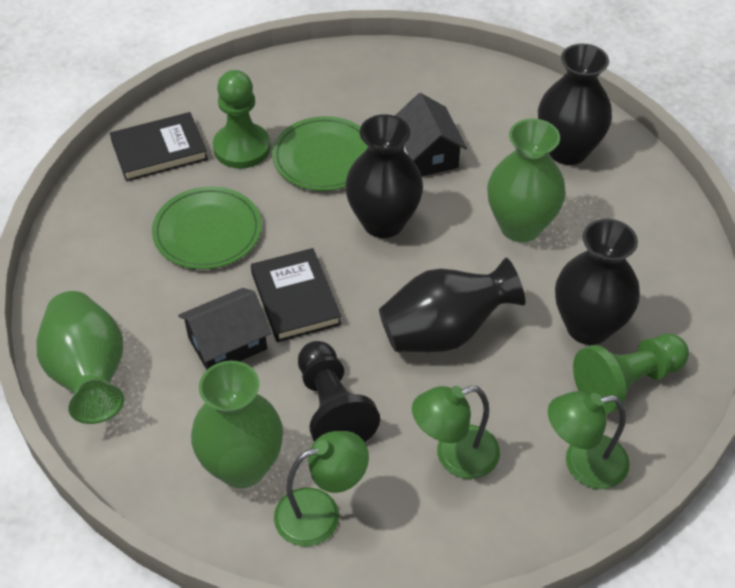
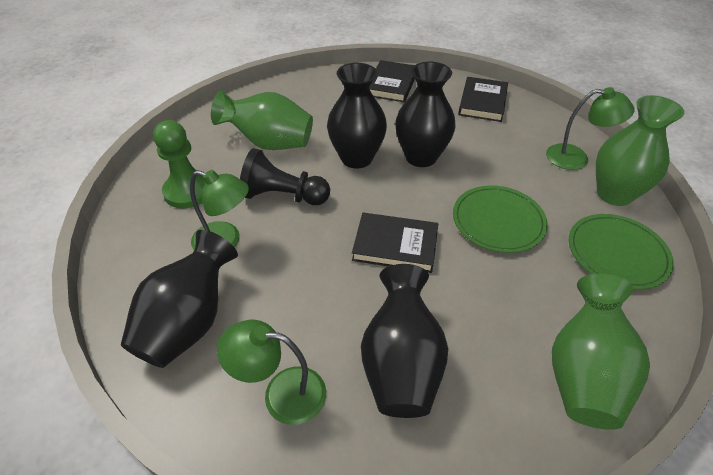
black book: 2 -> 3
black house: 2 -> 0
green pawn: 2 -> 1

